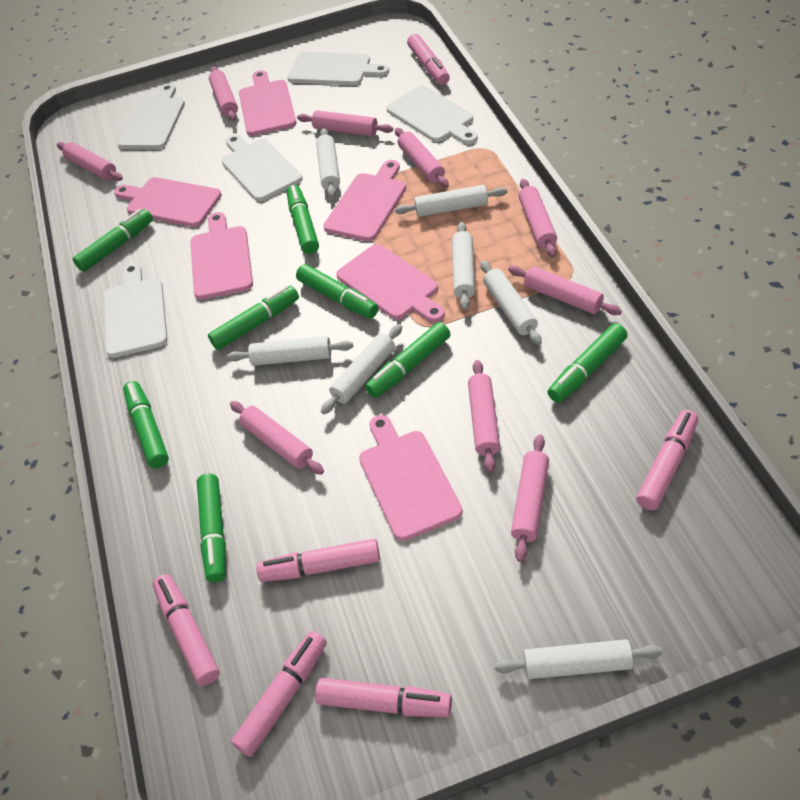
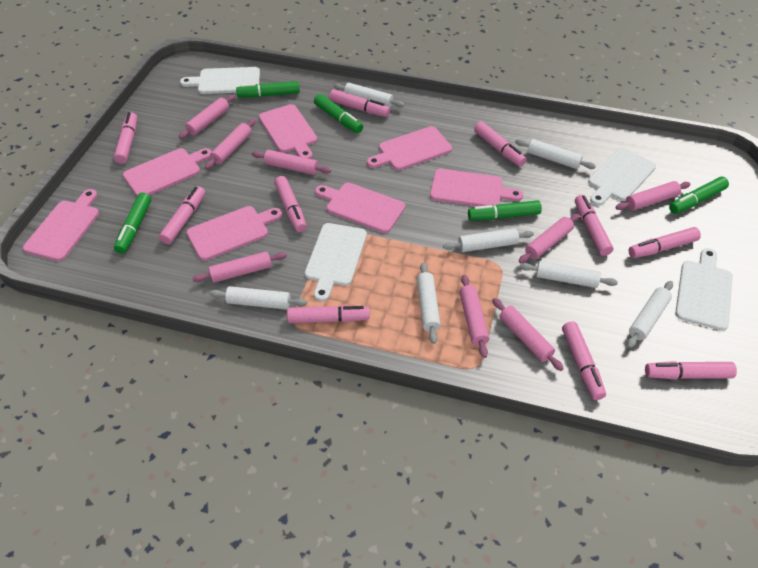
green marker: 8 -> 5
pink cutting board: 6 -> 7
pink marker: 6 -> 10
pink rolling pin: 9 -> 8
white cutting board: 5 -> 4

